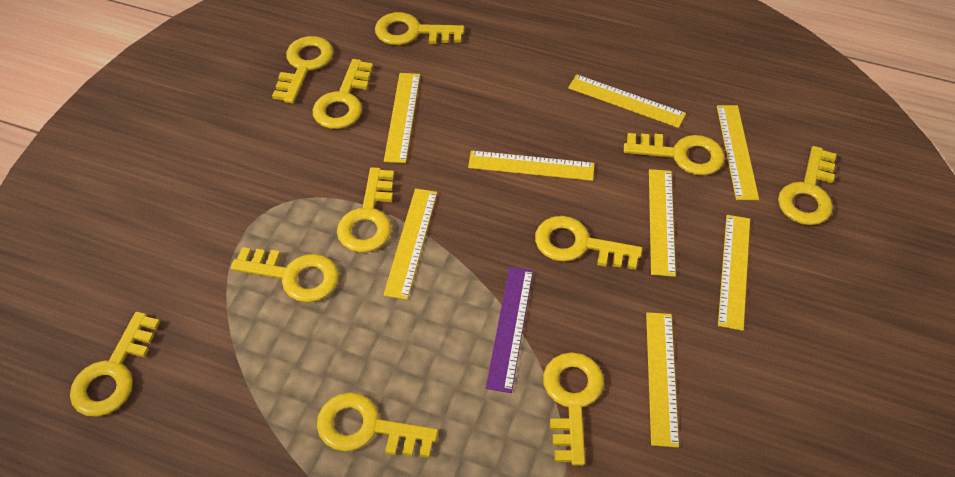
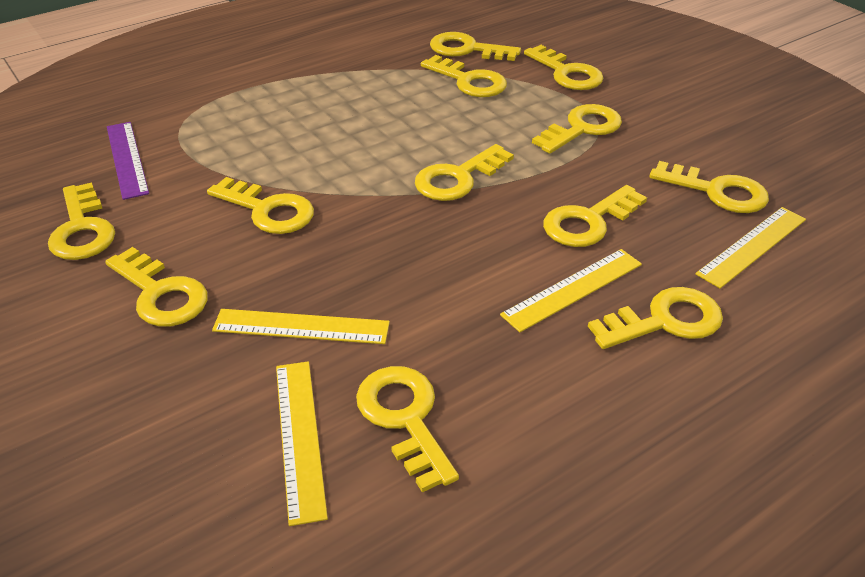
yellow key: 11 -> 12
yellow ruler: 8 -> 4

